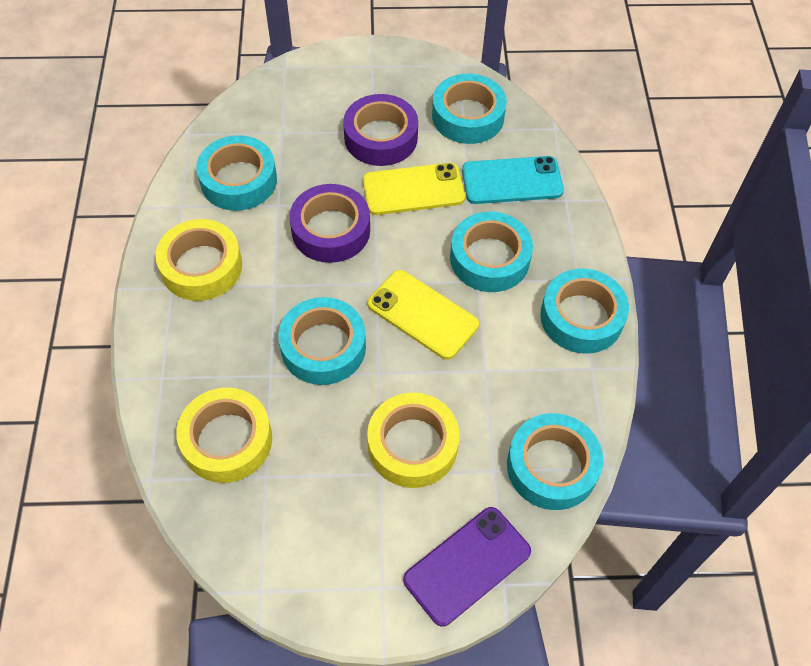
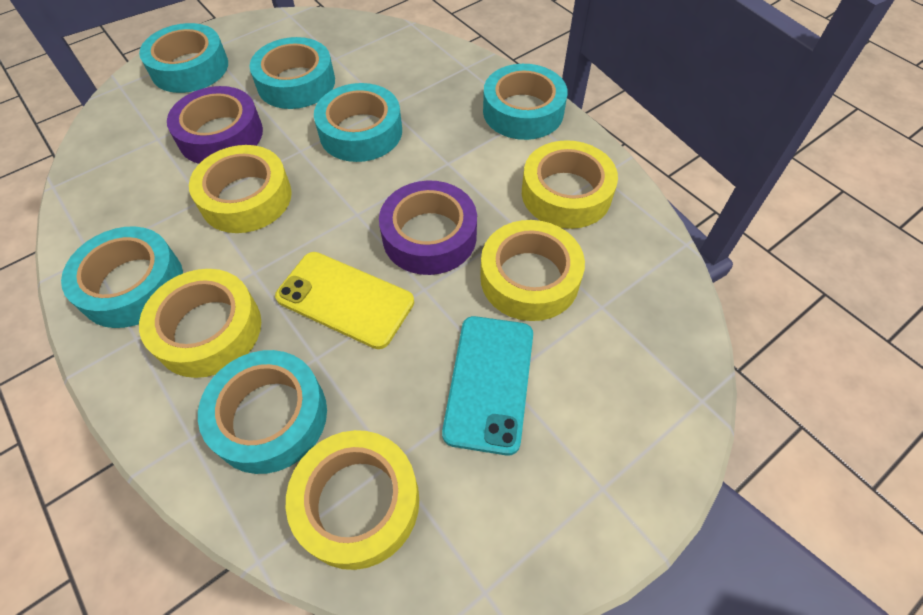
purple phone: 1 -> 0
yellow phone: 2 -> 1
yellow tape: 3 -> 5

